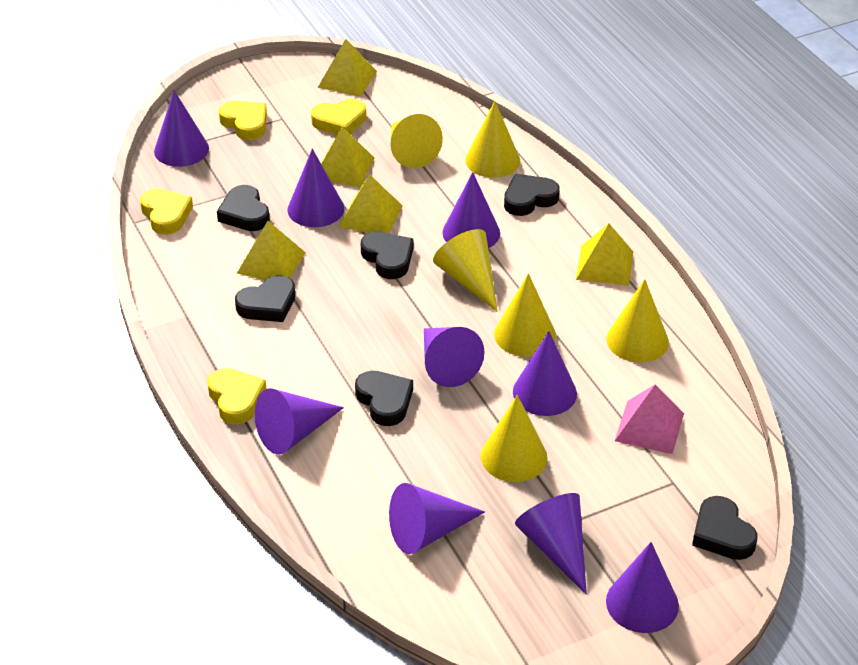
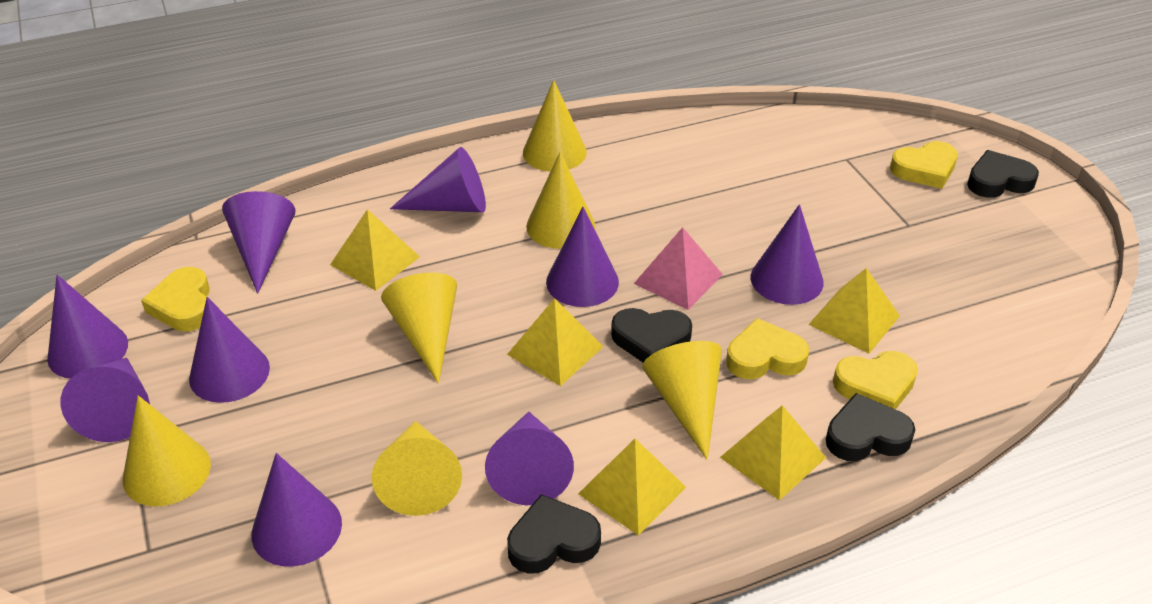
black heart: 6 -> 4

